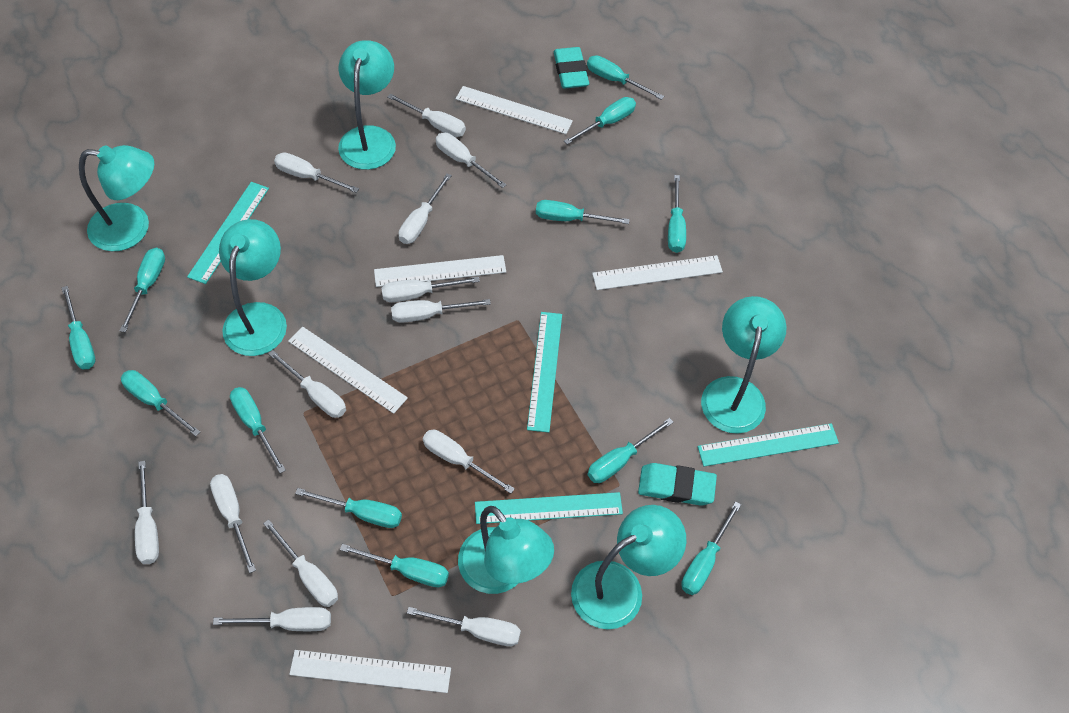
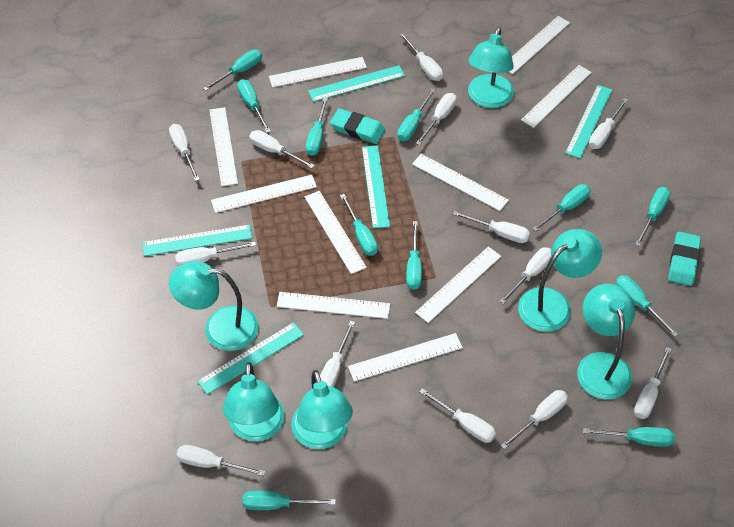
turquoise ruler: 4 -> 5
turquoise screwdriver: 12 -> 11
white ruler: 5 -> 10

